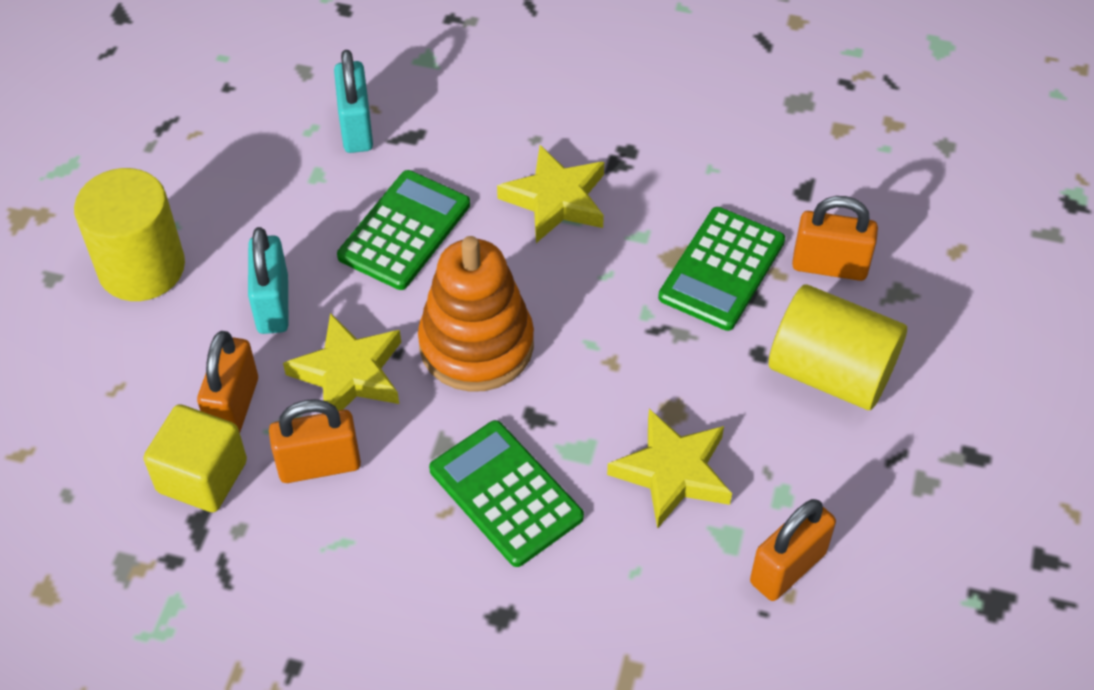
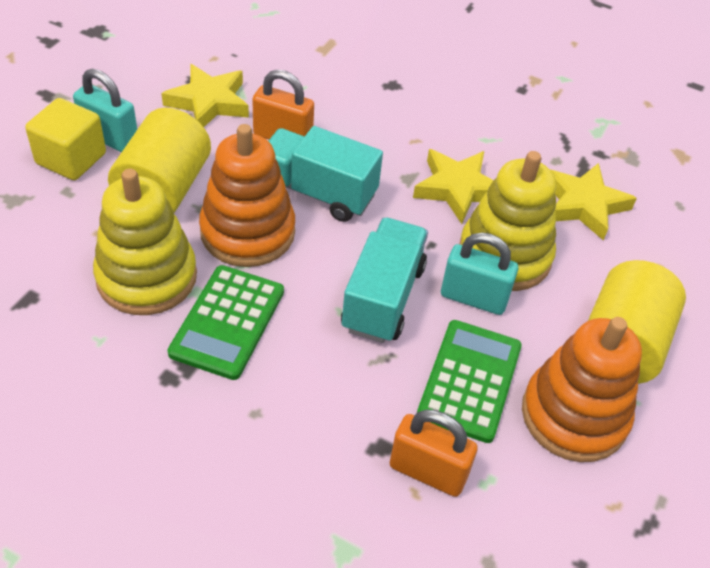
green calculator: 3 -> 2
orange padlock: 4 -> 2
orange stacking toy: 1 -> 2
turquoise truck: 0 -> 2
yellow stacking toy: 0 -> 2

